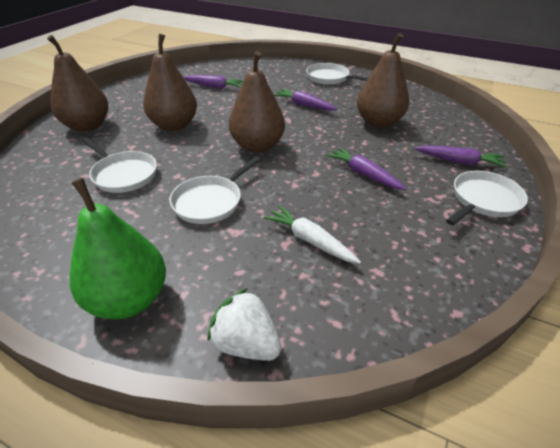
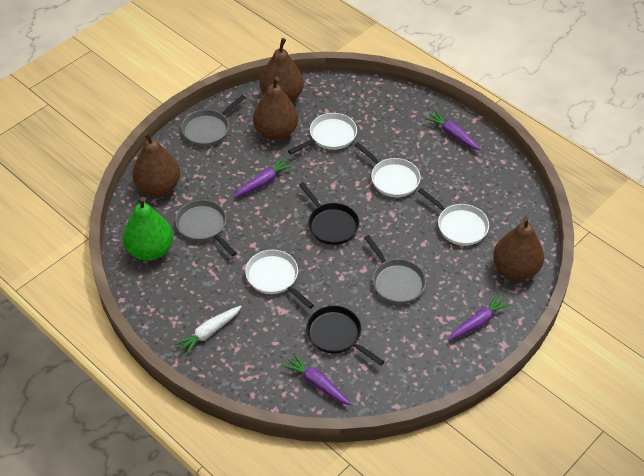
black pan: 0 -> 2
grey pan: 0 -> 3
white strawberry: 1 -> 0

